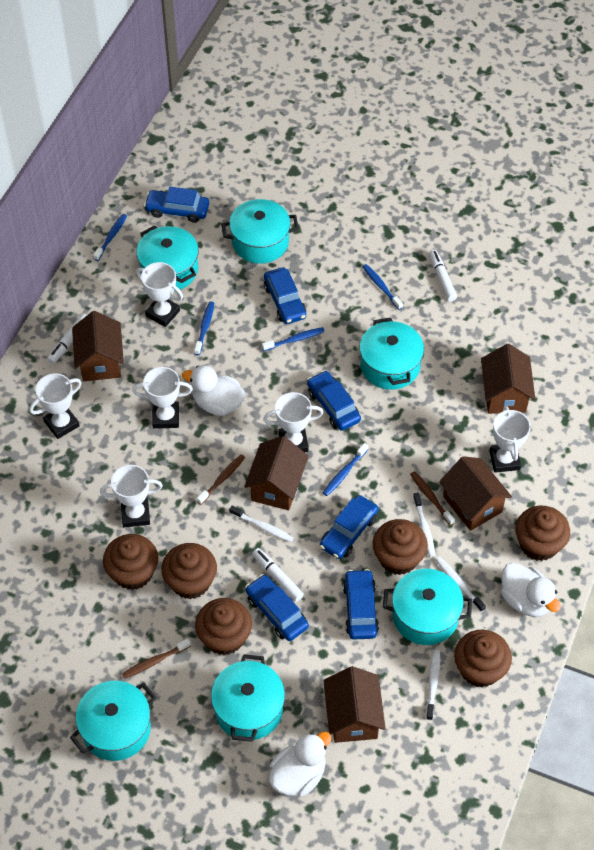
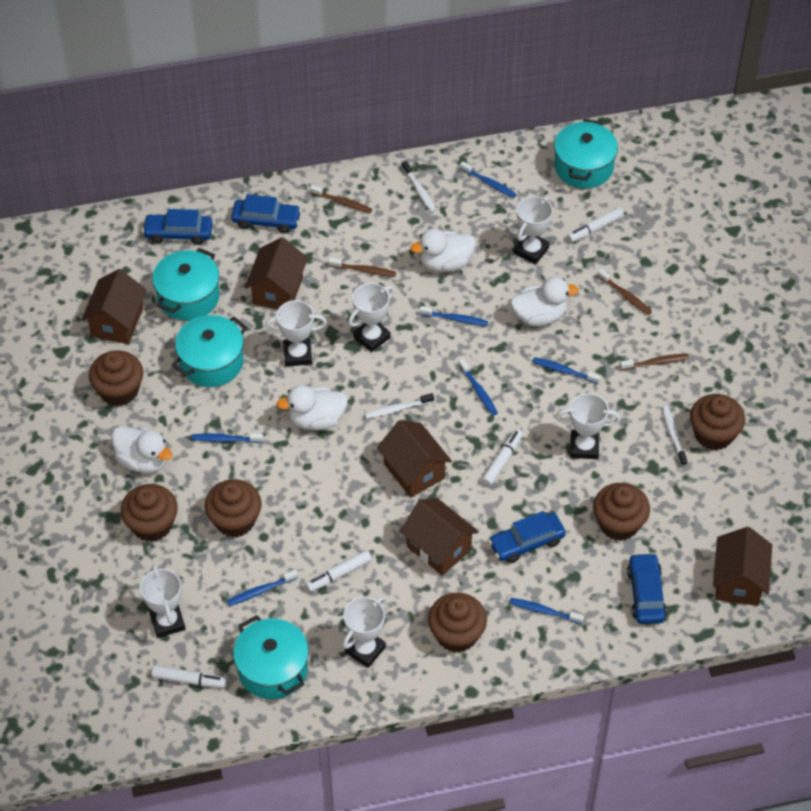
blue car: 6 -> 4
blue toothbrush: 5 -> 7
brown toothbrush: 3 -> 4
turquoise pot: 6 -> 4
white duck: 3 -> 4
white marker: 3 -> 4
white toothbrush: 4 -> 3

